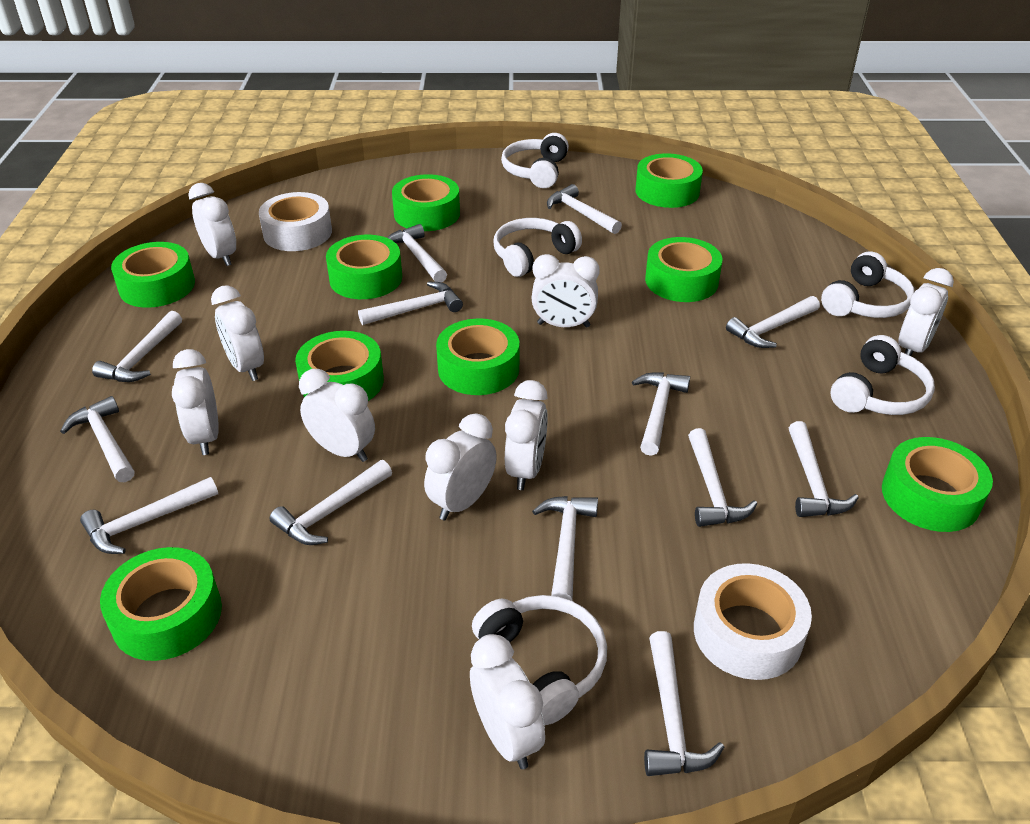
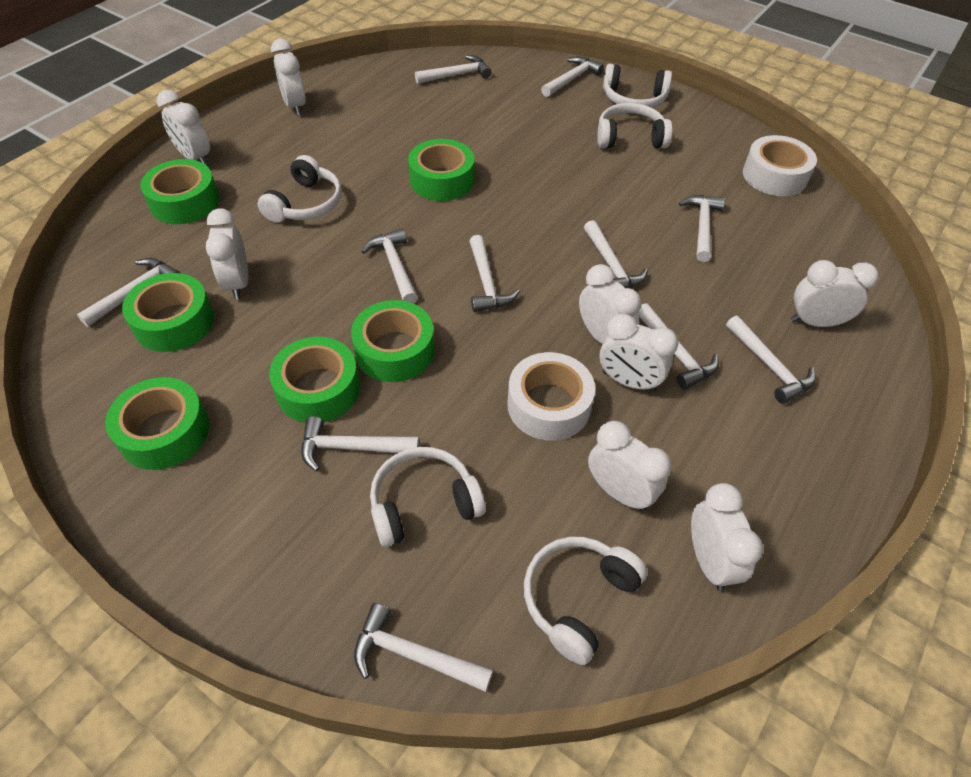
green tape: 9 -> 6
white clock: 9 -> 8
white hammer: 13 -> 11

